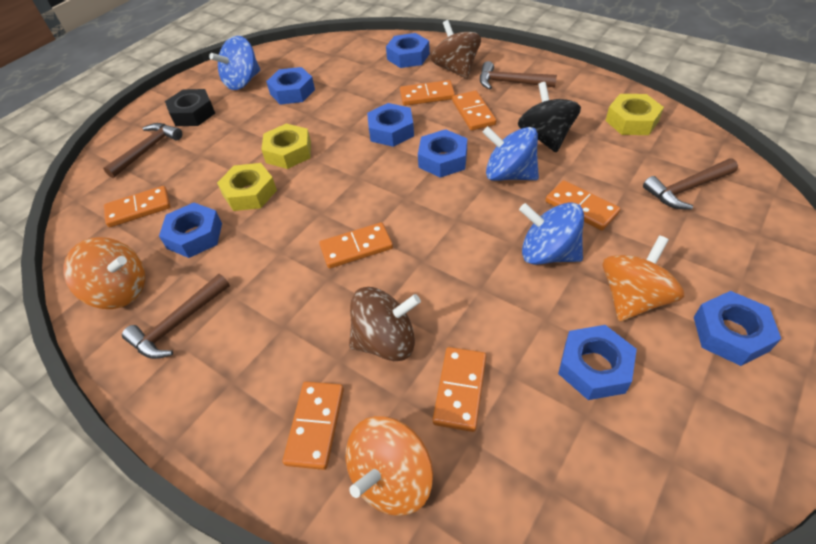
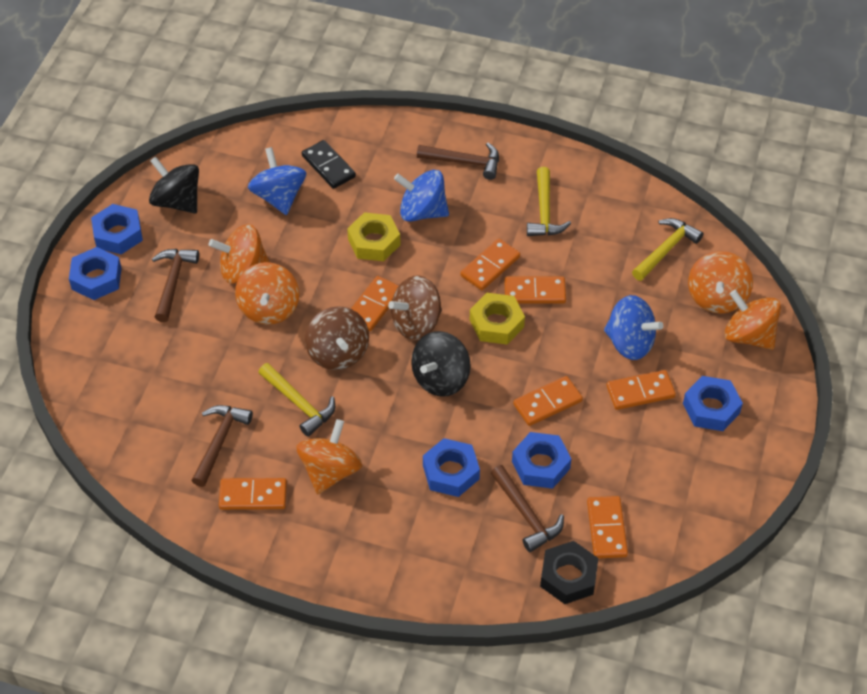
black domino: 0 -> 1
black spinning top: 1 -> 2
blue nut: 7 -> 5
orange spinning top: 3 -> 5
yellow hammer: 0 -> 3
yellow nut: 3 -> 2

